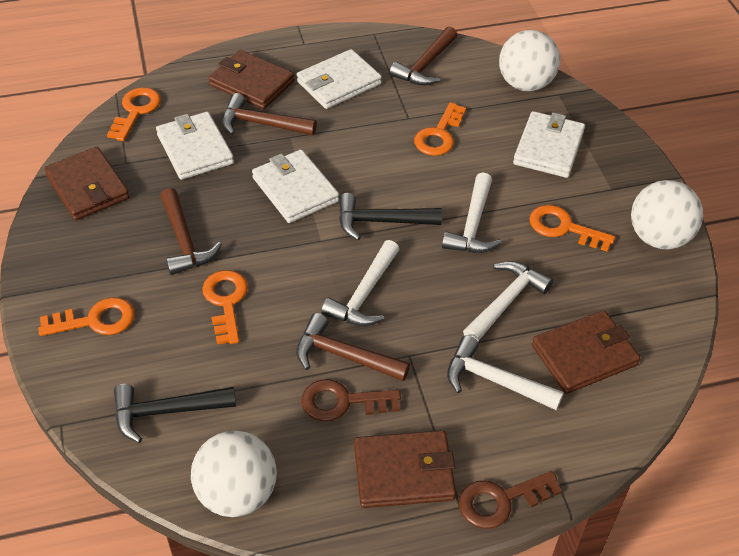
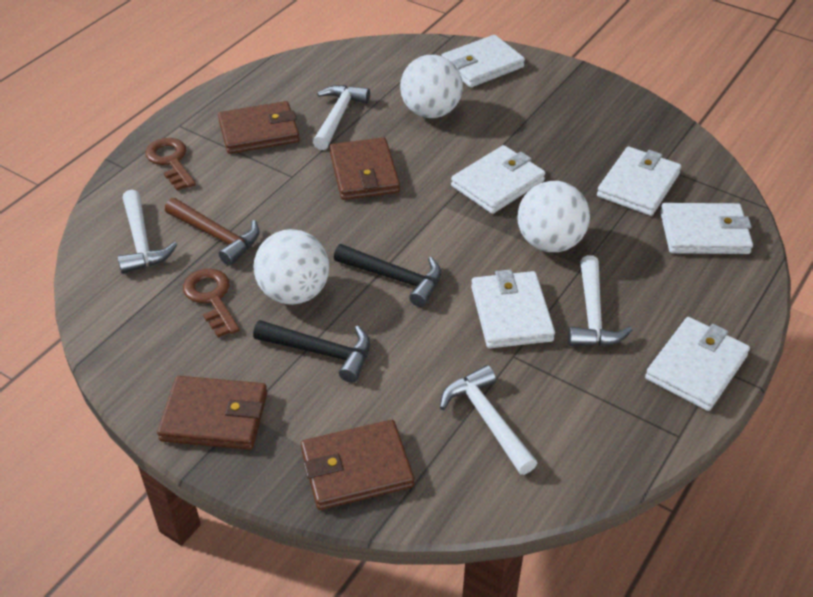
brown hammer: 4 -> 1
orange key: 5 -> 0
white wallet: 4 -> 6

